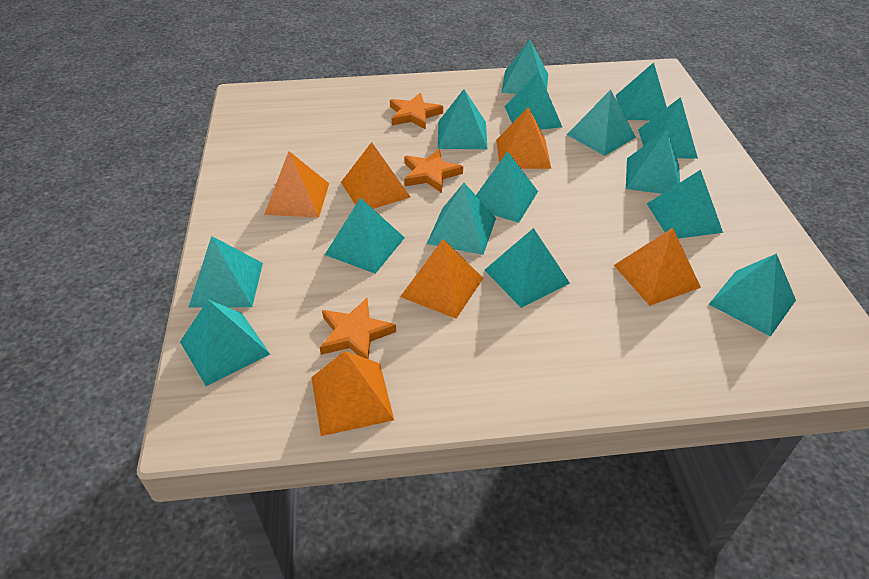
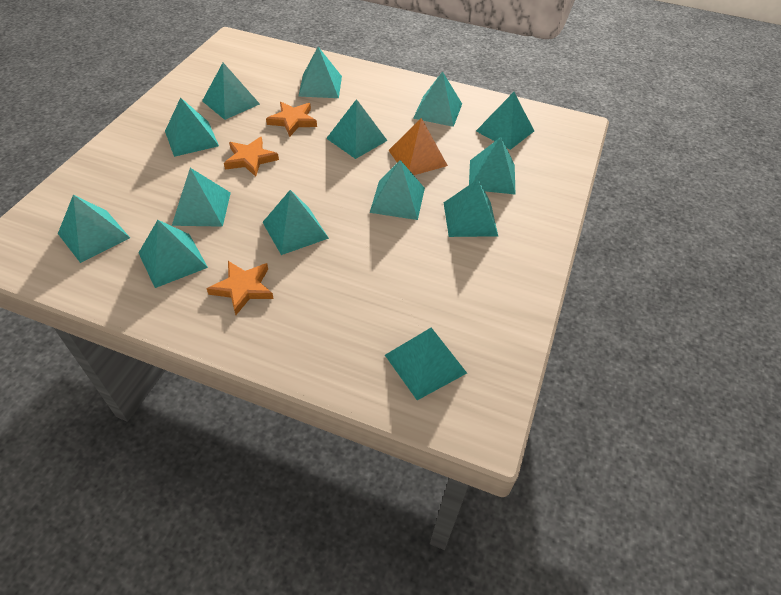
orange pyramid: 6 -> 1
turquoise pyramid: 15 -> 14

